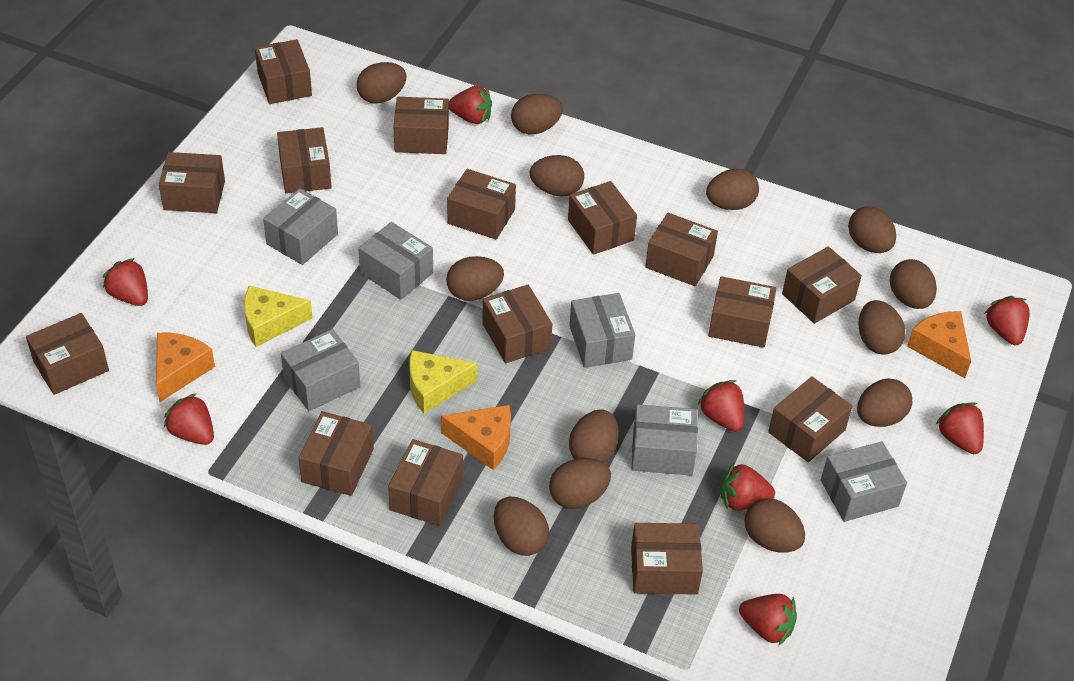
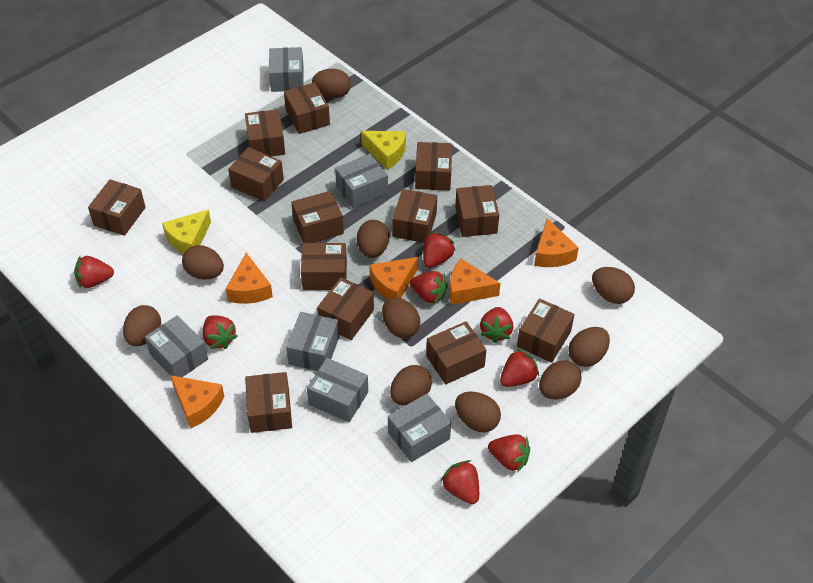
brown box: 15 -> 13
brown egg: 13 -> 10
orange cheese: 3 -> 5

